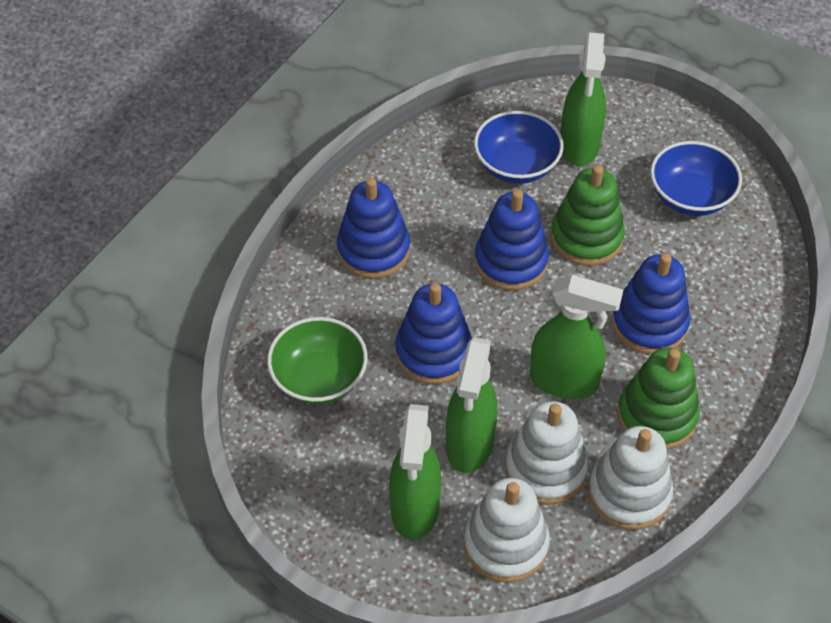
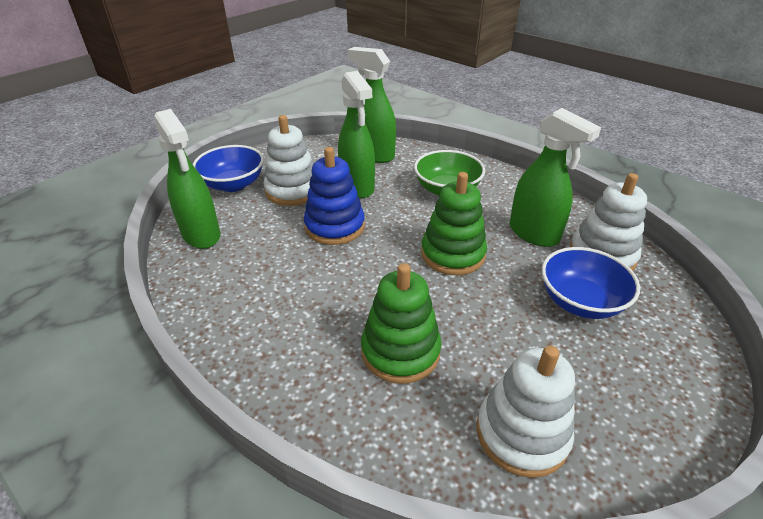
blue stacking toy: 4 -> 1

